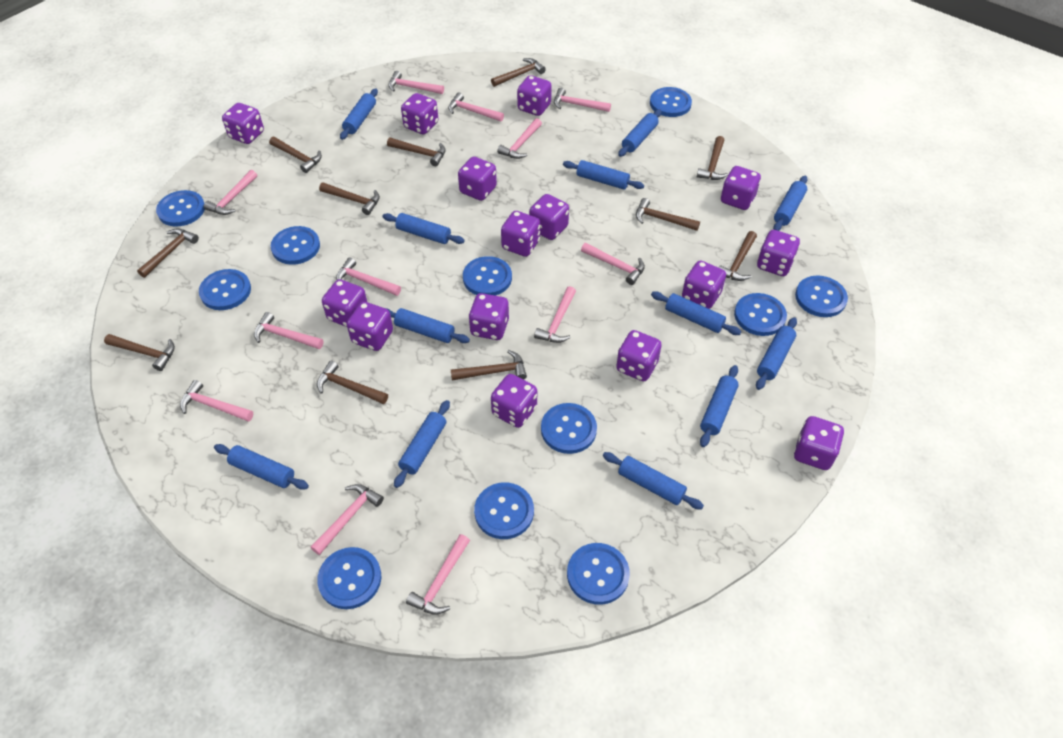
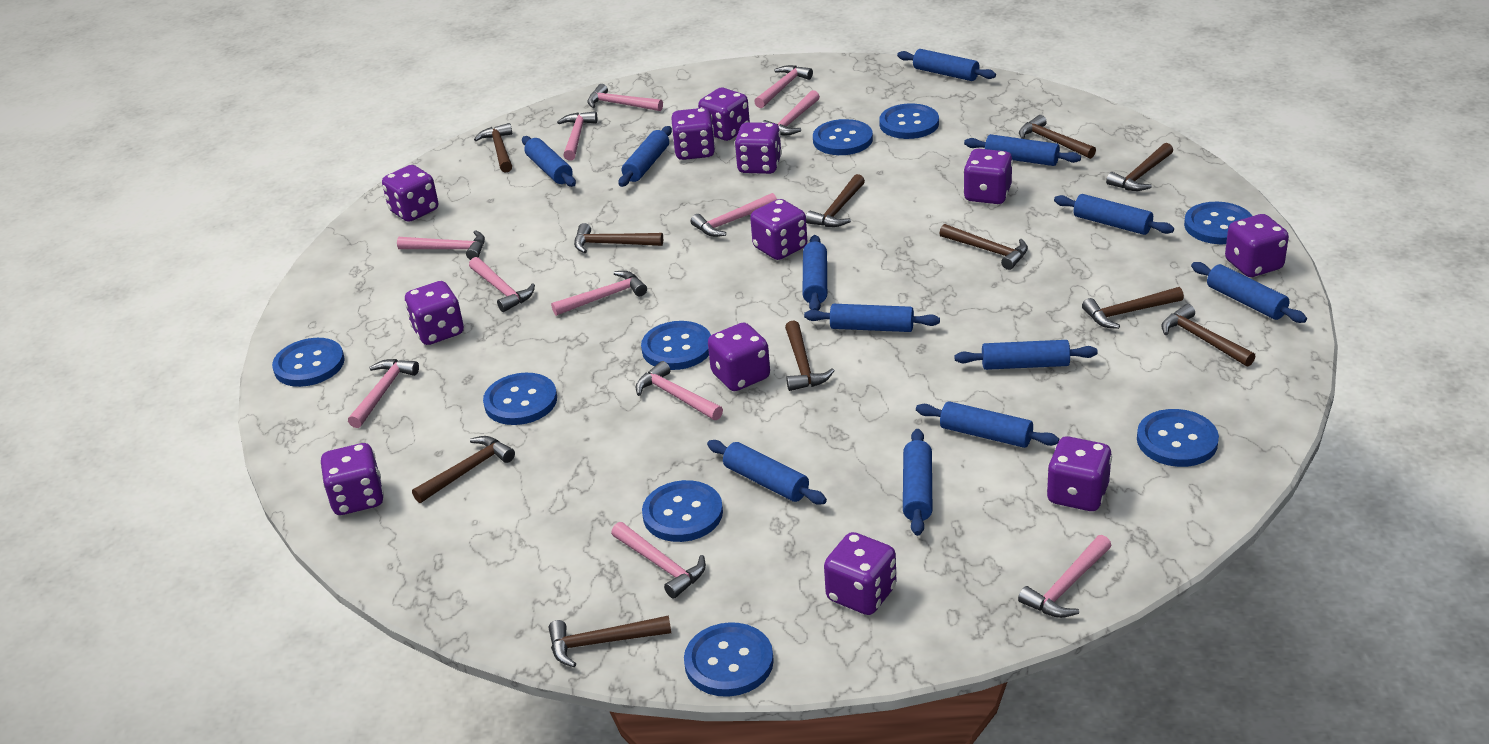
blue button: 11 -> 9
purple dice: 15 -> 12

